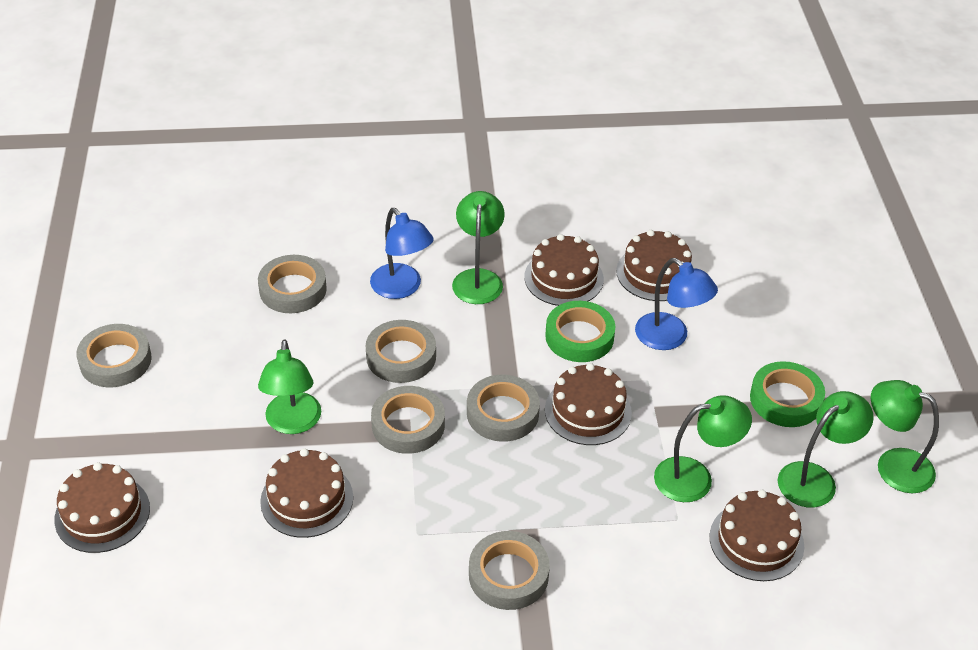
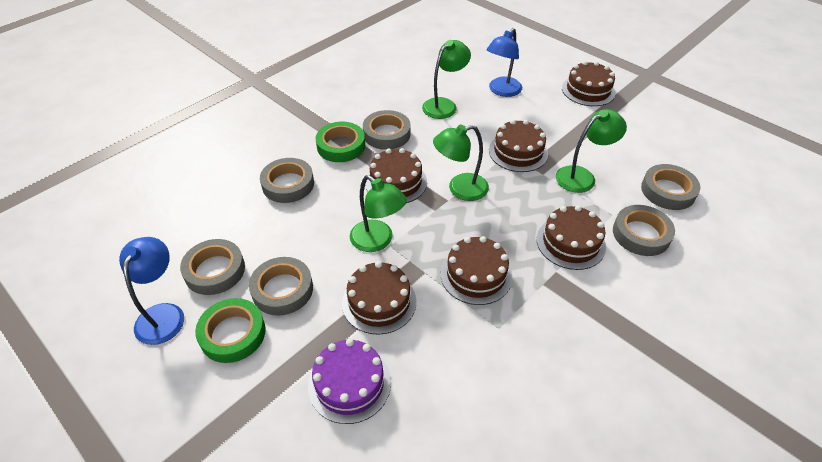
green lamp: 5 -> 4
purple cake: 0 -> 1

